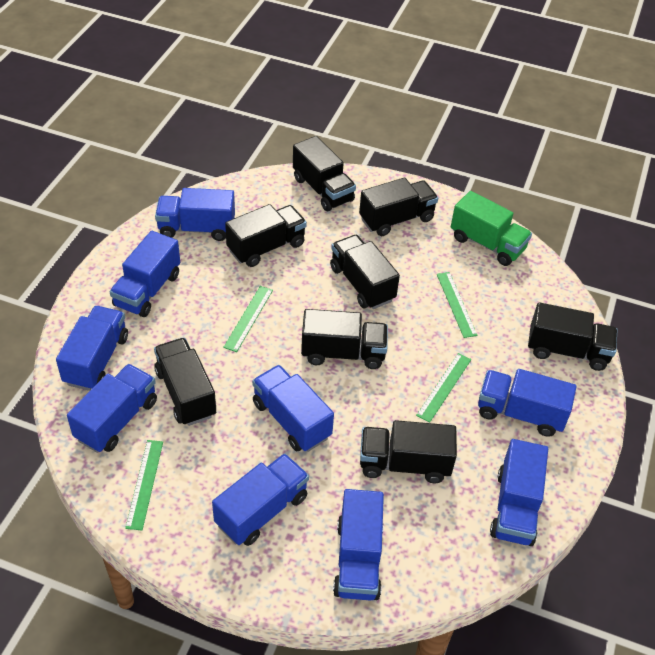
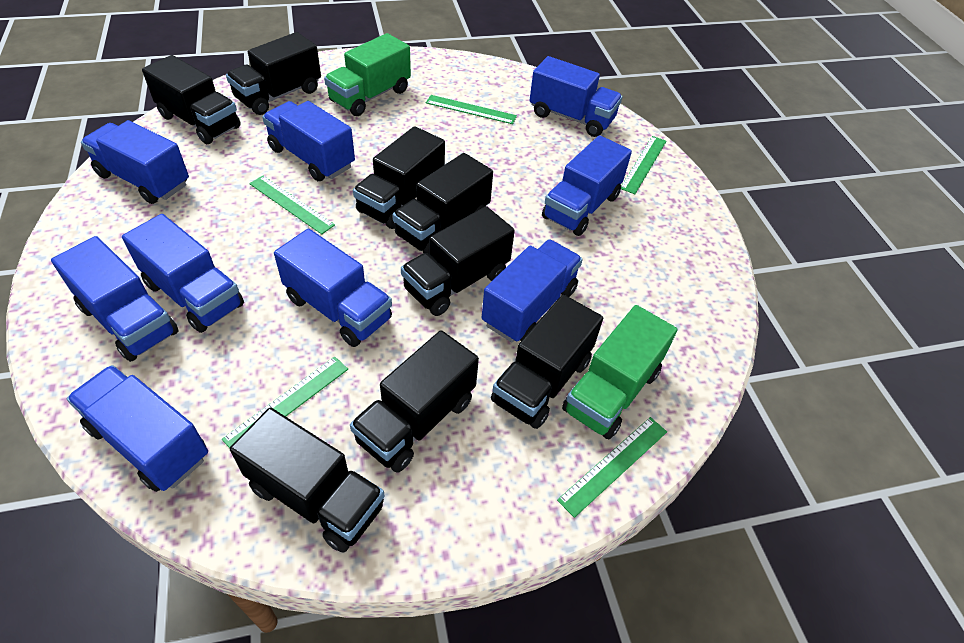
green ruler: 4 -> 5
green truck: 1 -> 2

